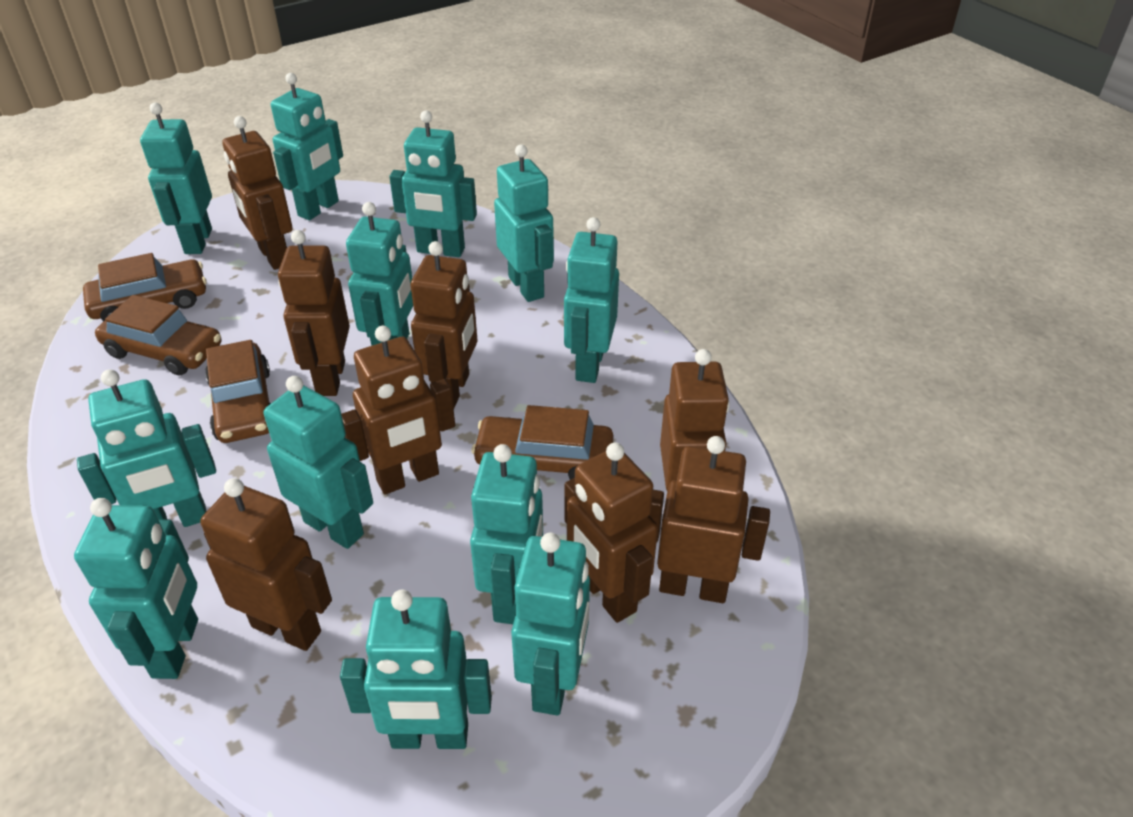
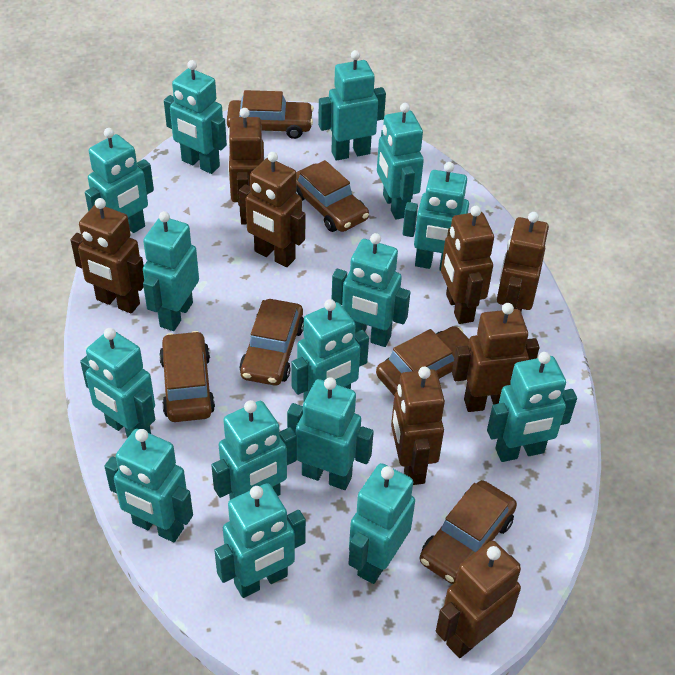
brown car: 4 -> 6
turquoise robot: 12 -> 15

